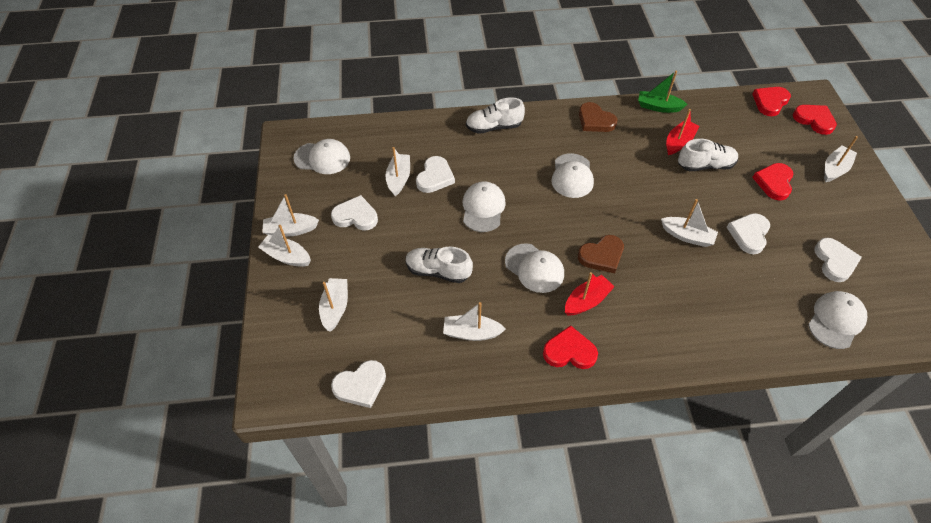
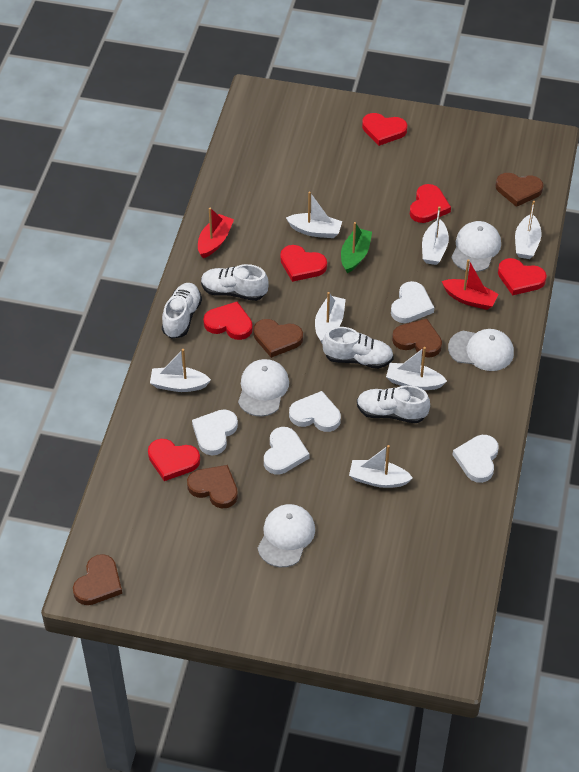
brown heart: 2 -> 5
red heart: 4 -> 6
white cap: 5 -> 4
white shoe: 3 -> 4

